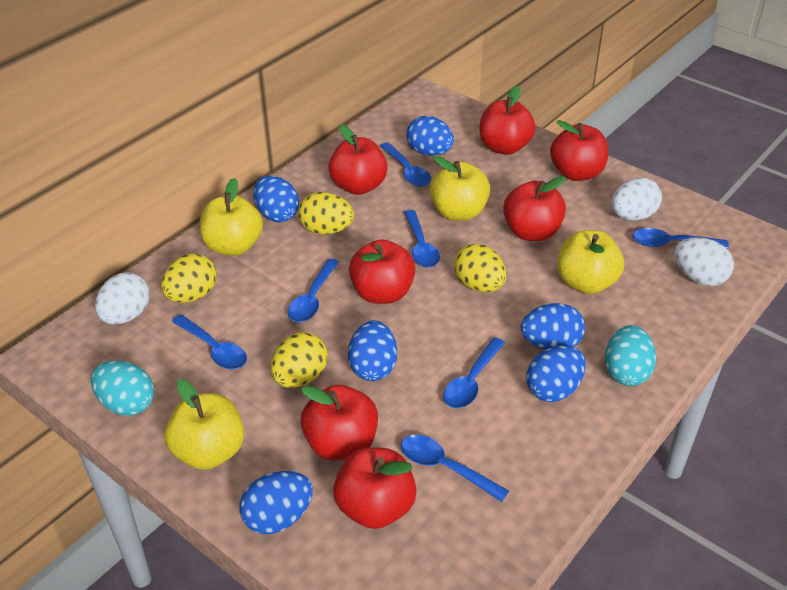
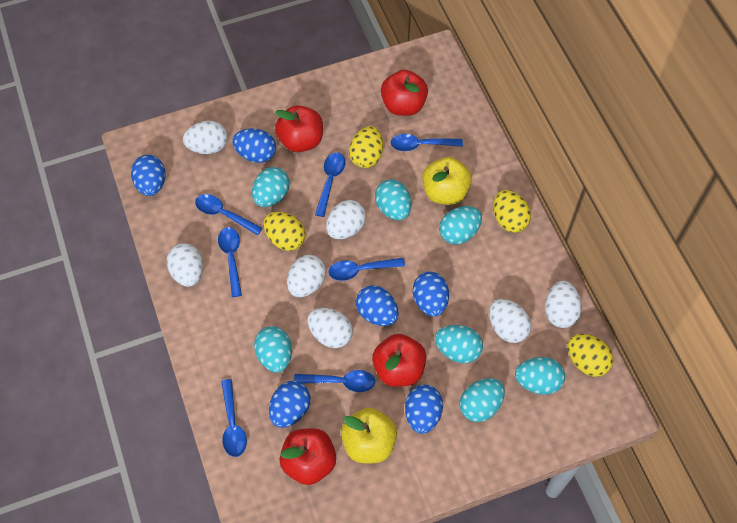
red apple: 7 -> 4
turquoise egg: 2 -> 7
white egg: 3 -> 7
yellow apple: 4 -> 2

